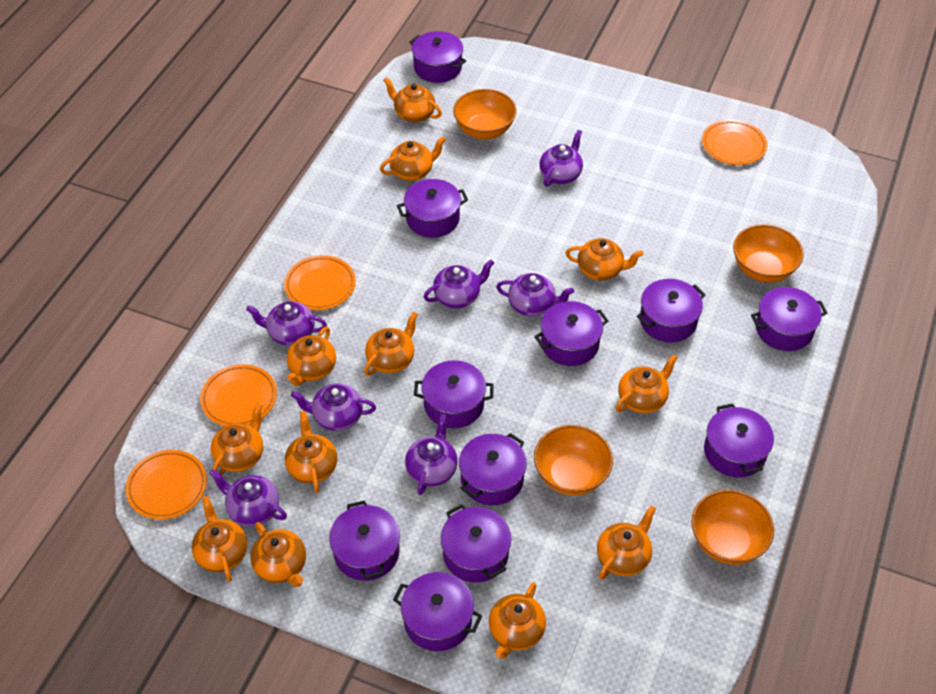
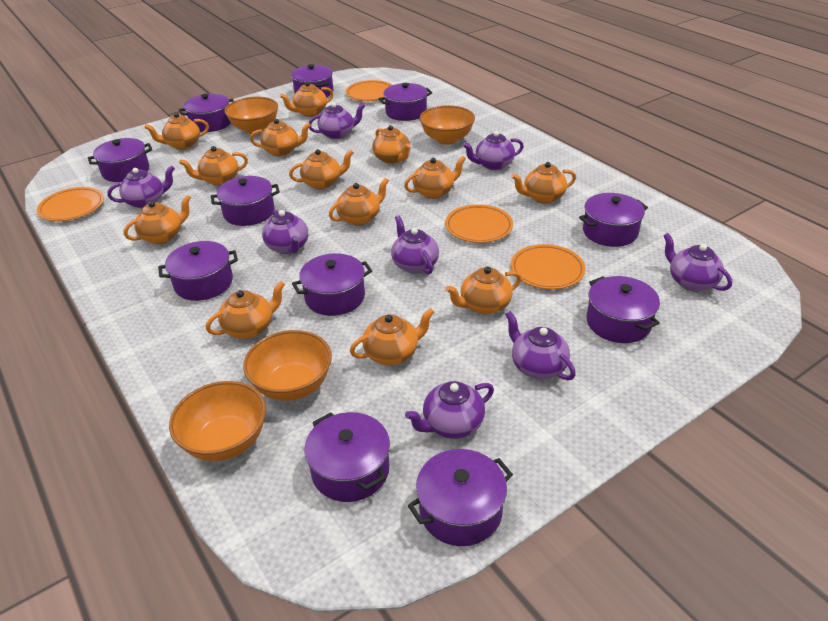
orange teapot: 12 -> 13
purple teapot: 7 -> 8

